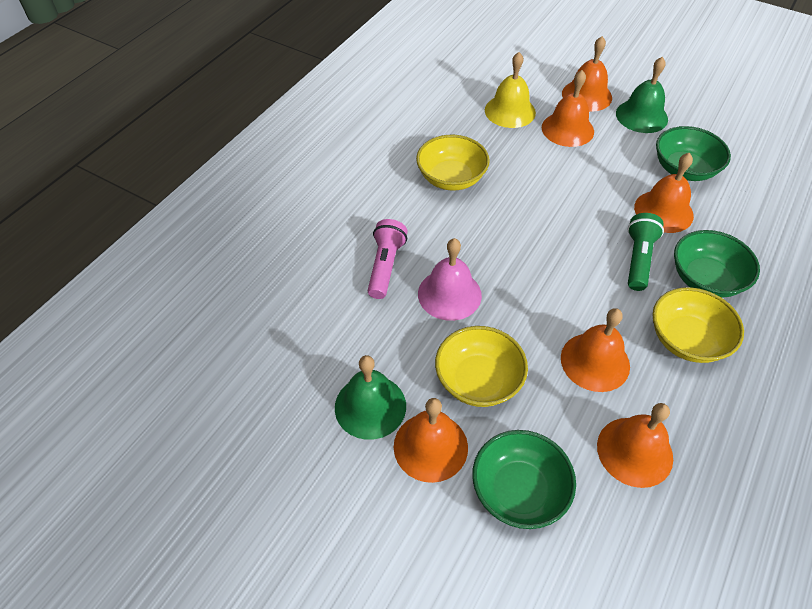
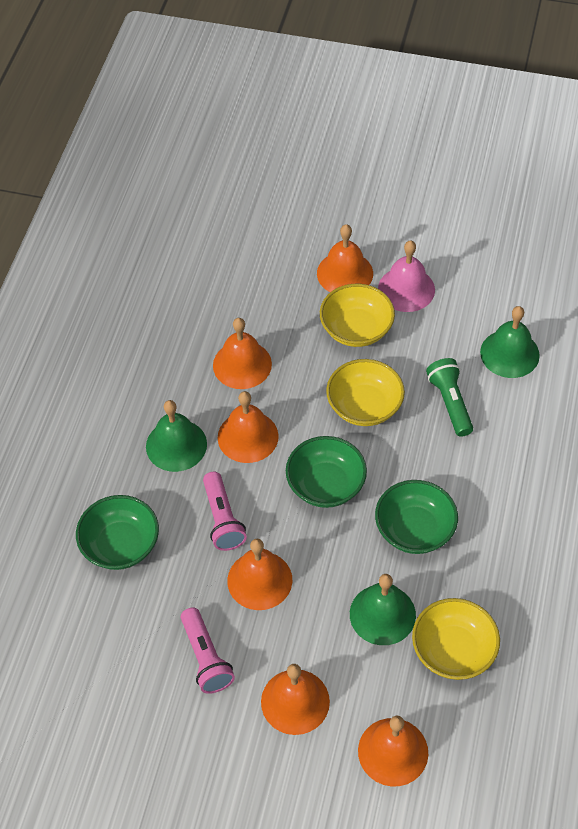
green bell: 2 -> 3
pink flashlight: 1 -> 2
yellow bell: 1 -> 0

